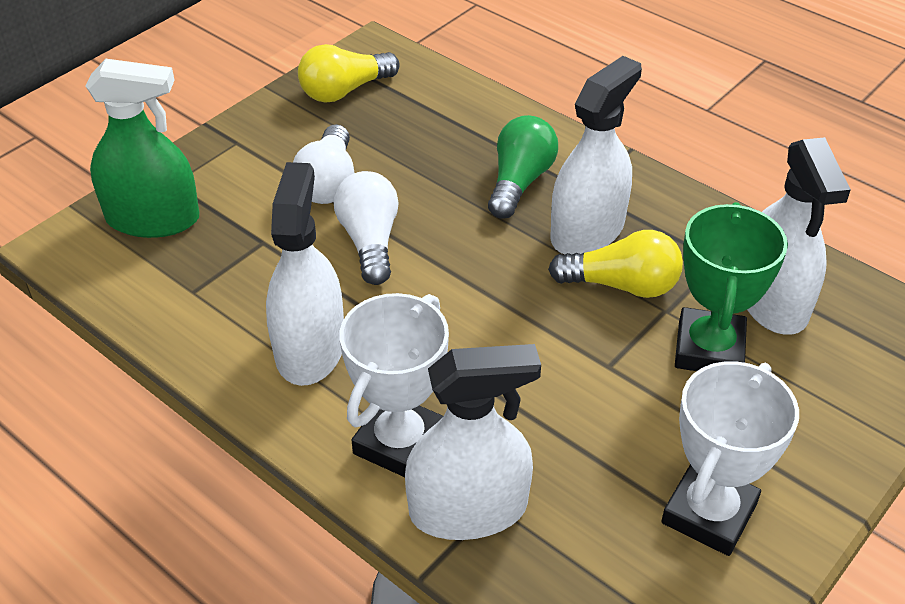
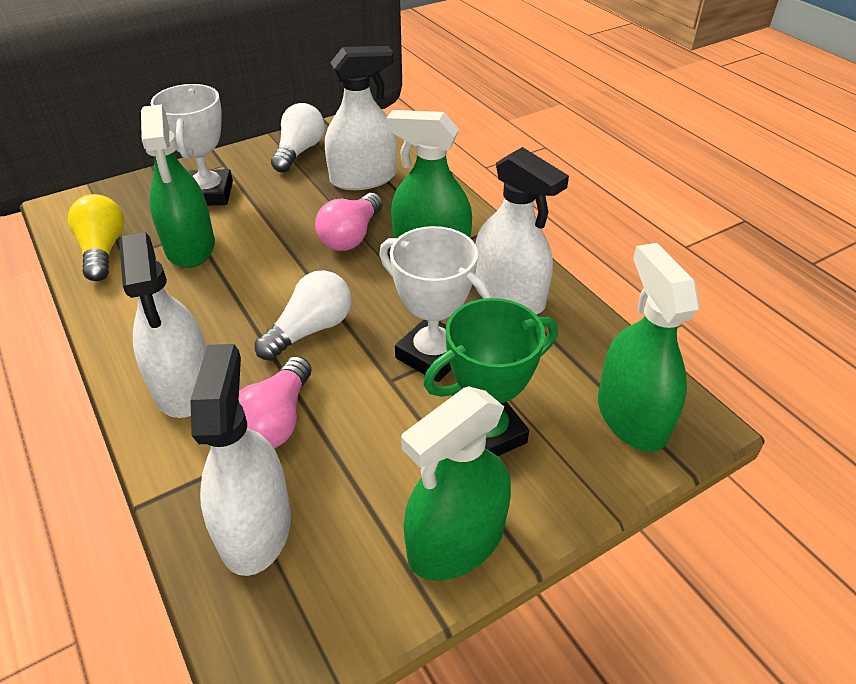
green light bulb: 1 -> 0
green spray bottle: 1 -> 4
pink light bulb: 0 -> 2
yellow light bulb: 2 -> 1

